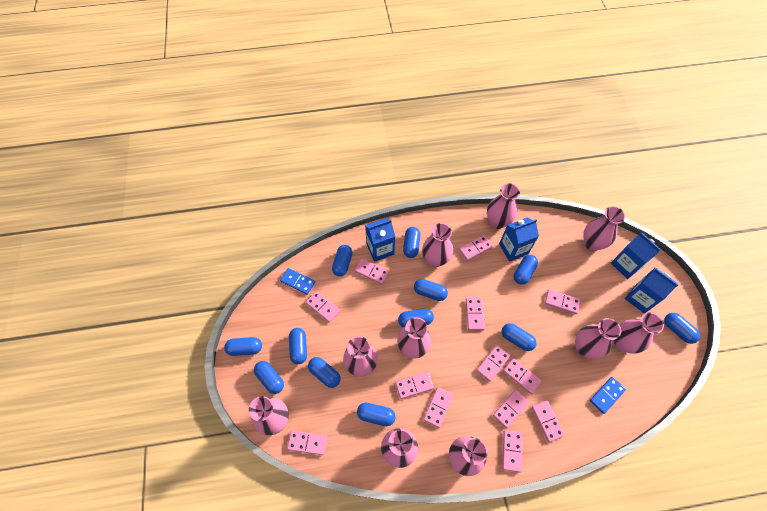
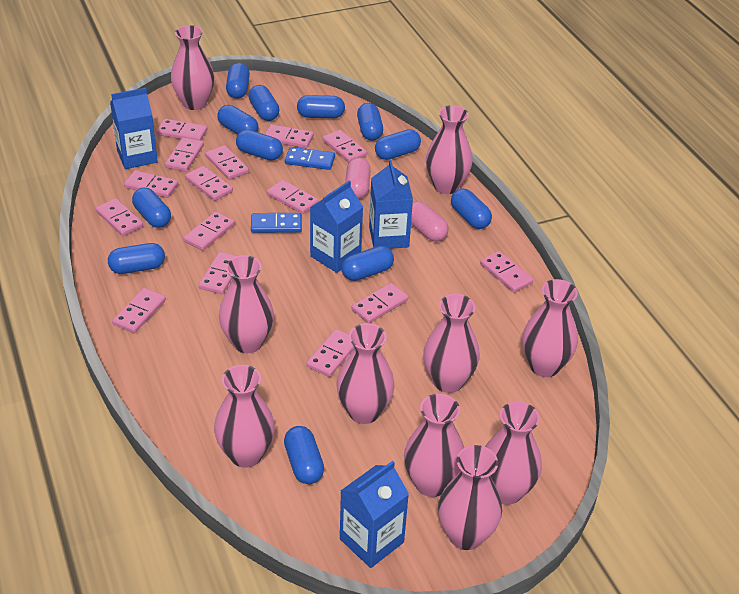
pink capsule: 0 -> 2
pink domino: 13 -> 15

